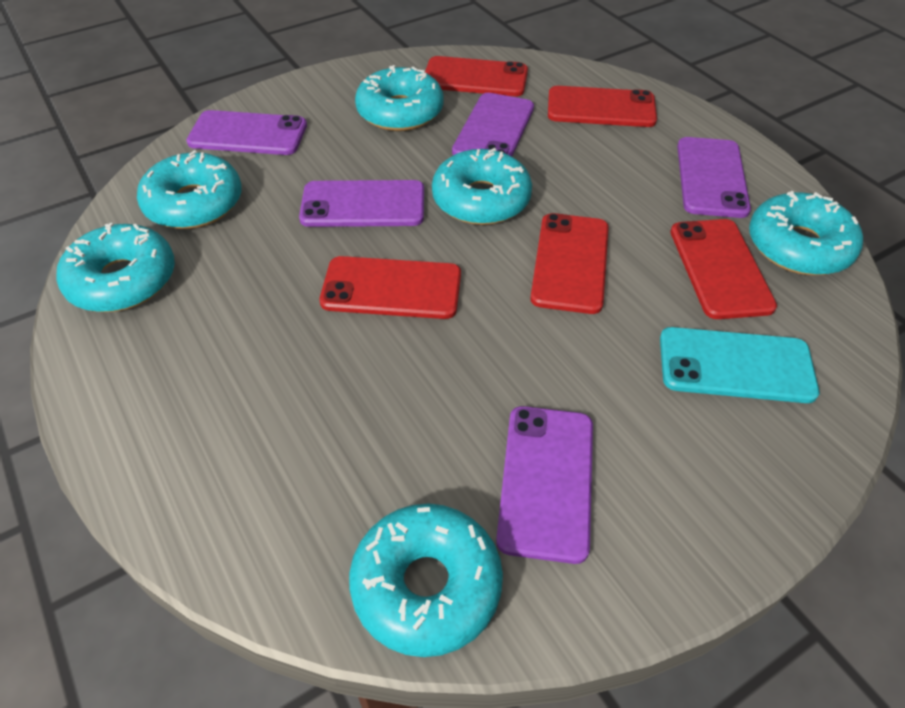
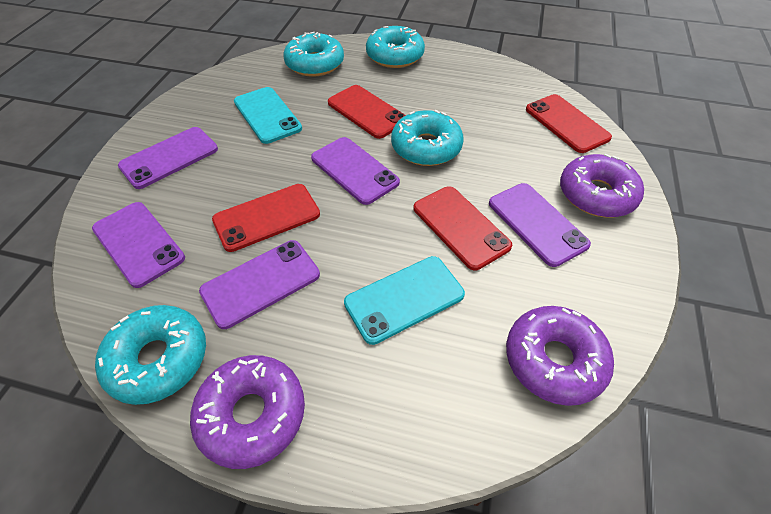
purple donut: 0 -> 3
red phone: 5 -> 4
turquoise donut: 6 -> 4
turquoise phone: 1 -> 2

